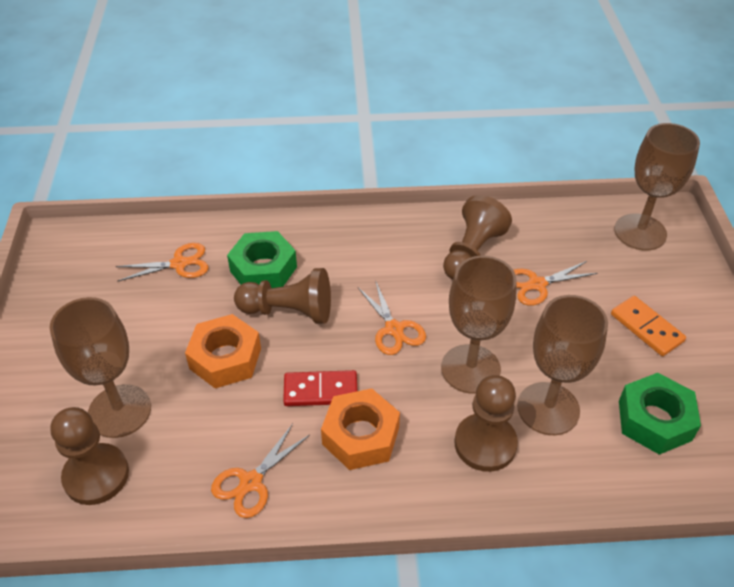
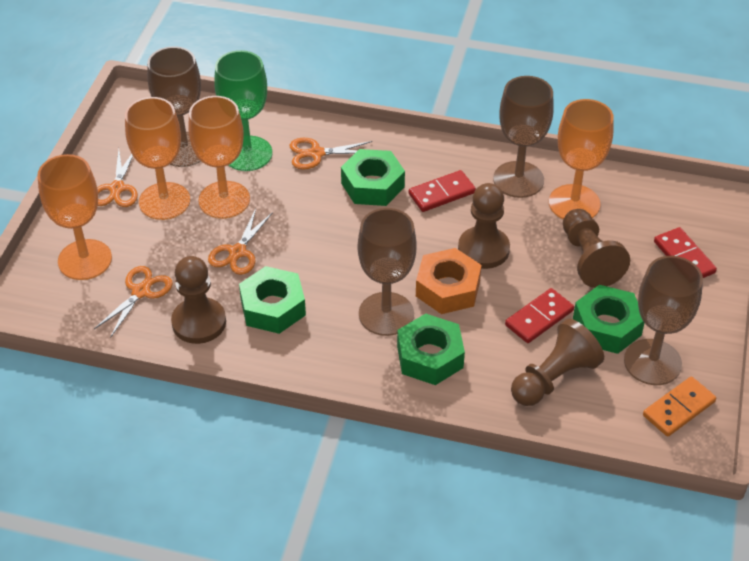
green goblet: 0 -> 1
green nut: 2 -> 4
orange goblet: 0 -> 4
orange nut: 2 -> 1
red domino: 1 -> 3

